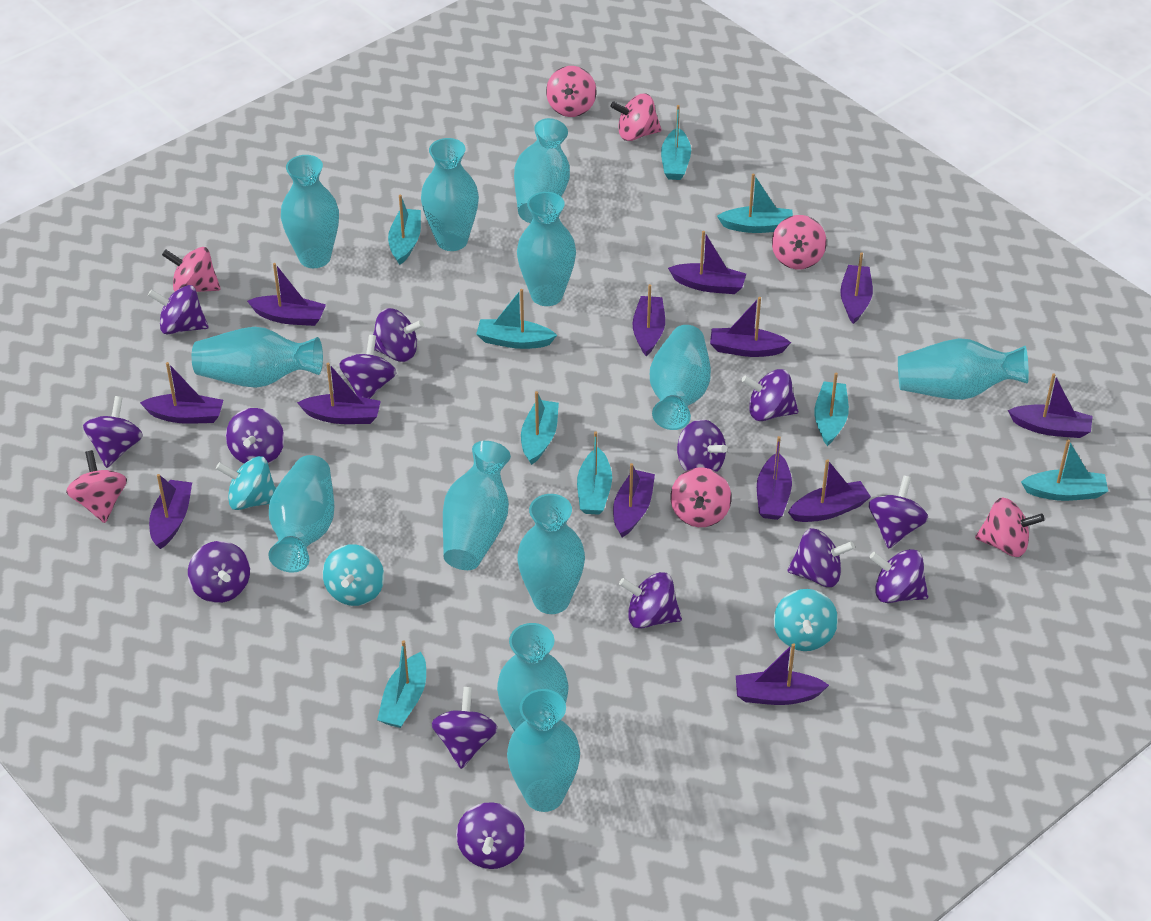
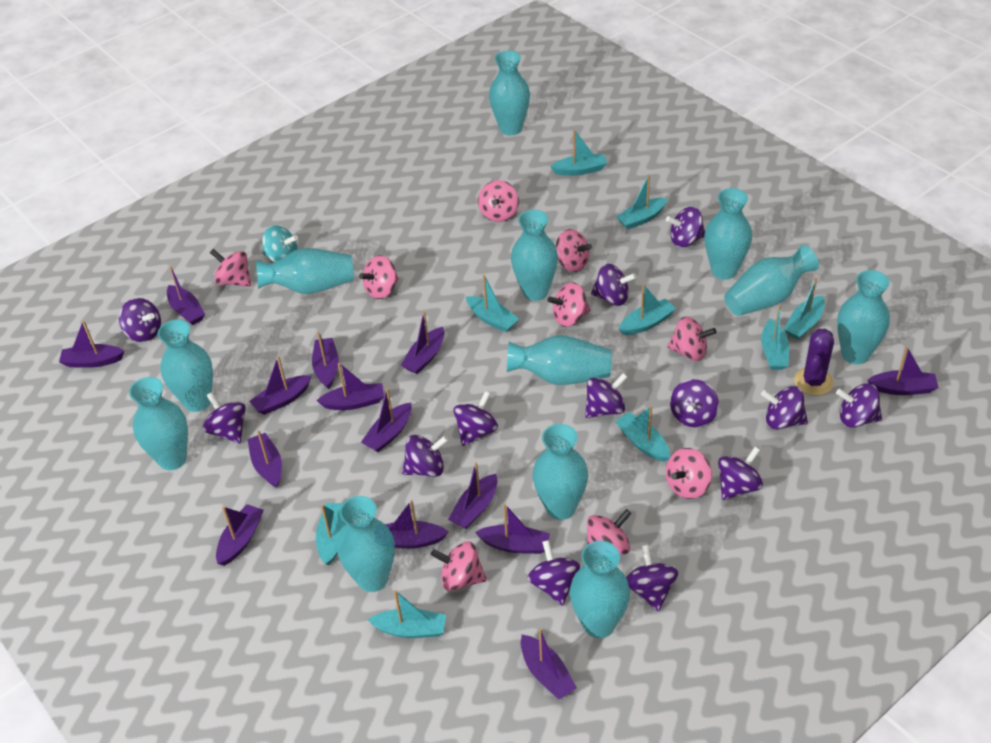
pink spinning top: 7 -> 9
purple boat: 13 -> 14
purple cactus: 0 -> 1
purple spinning top: 14 -> 13
turquoise spinning top: 3 -> 1

